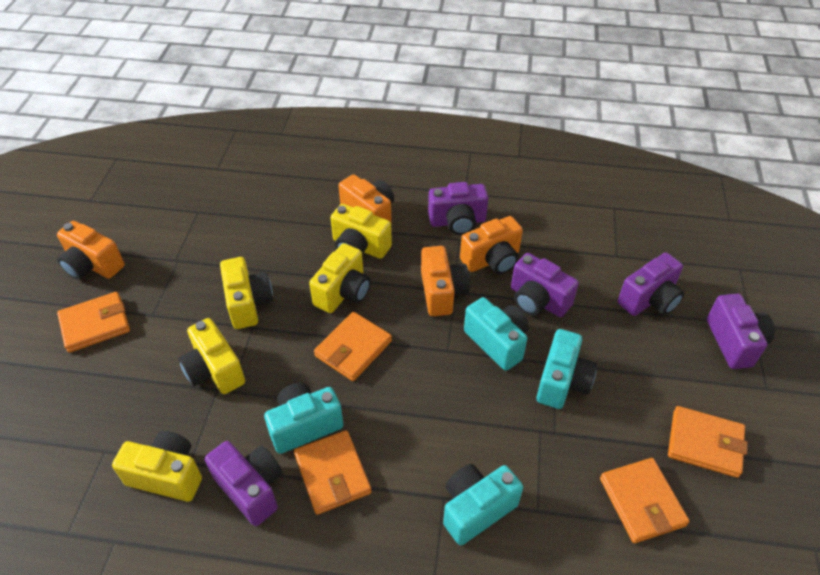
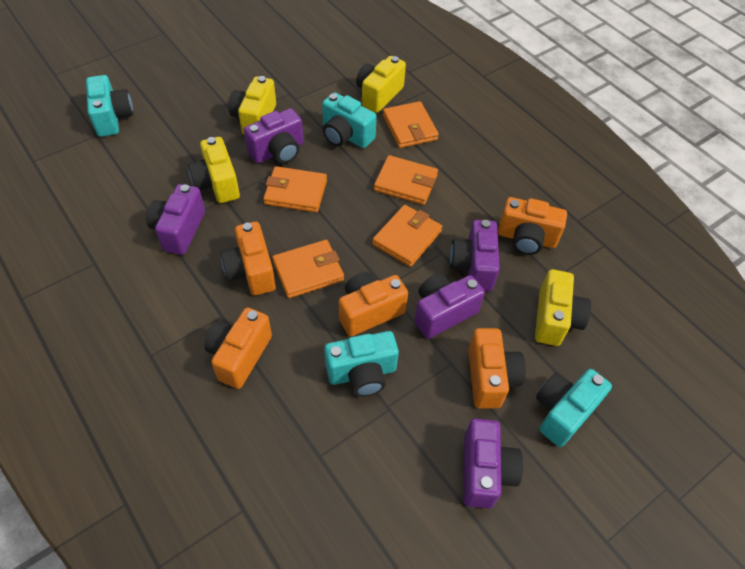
orange camera: 4 -> 5
yellow camera: 5 -> 4

